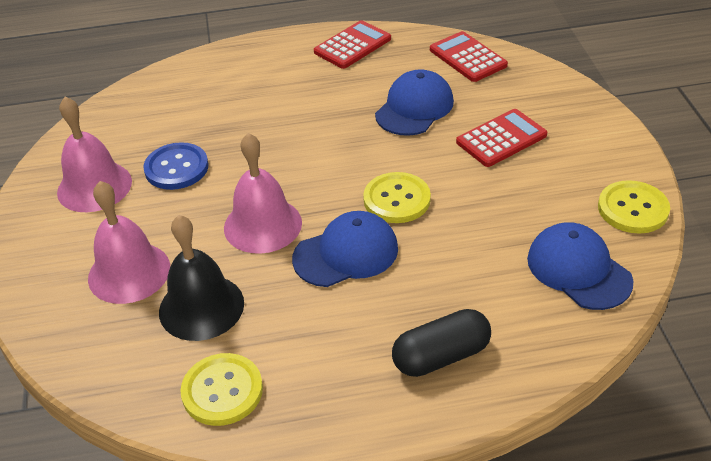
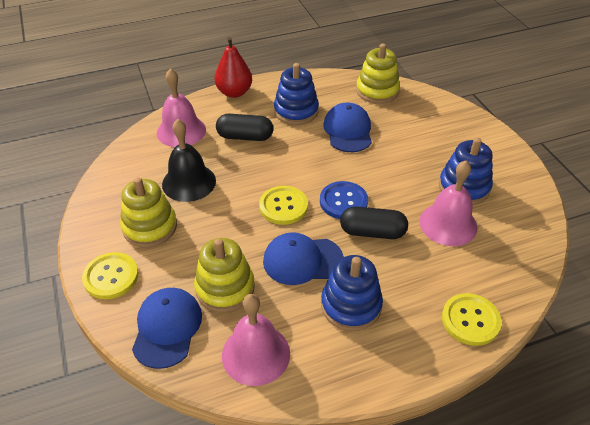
black capsule: 1 -> 2
blue stacking toy: 0 -> 3
red calculator: 3 -> 0
red pear: 0 -> 1
yellow stacking toy: 0 -> 3

